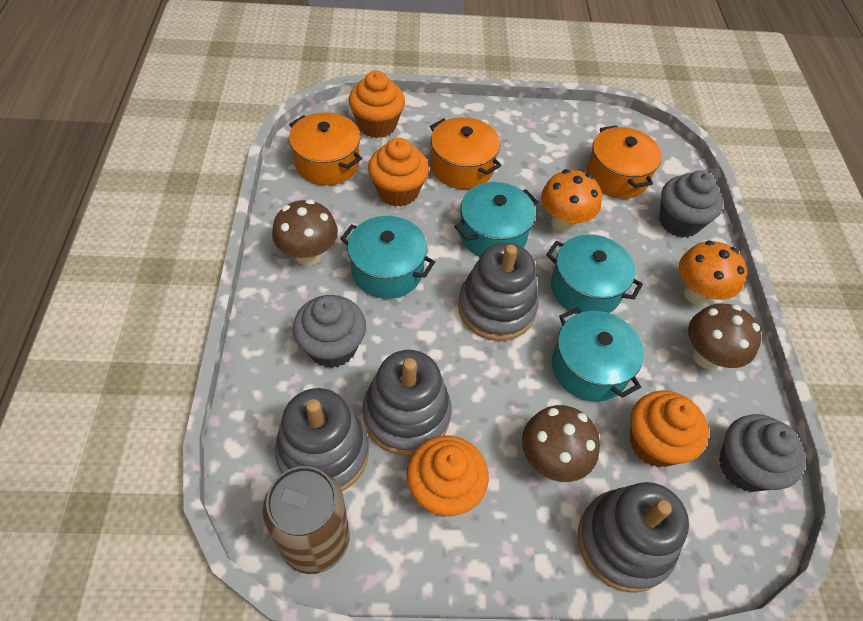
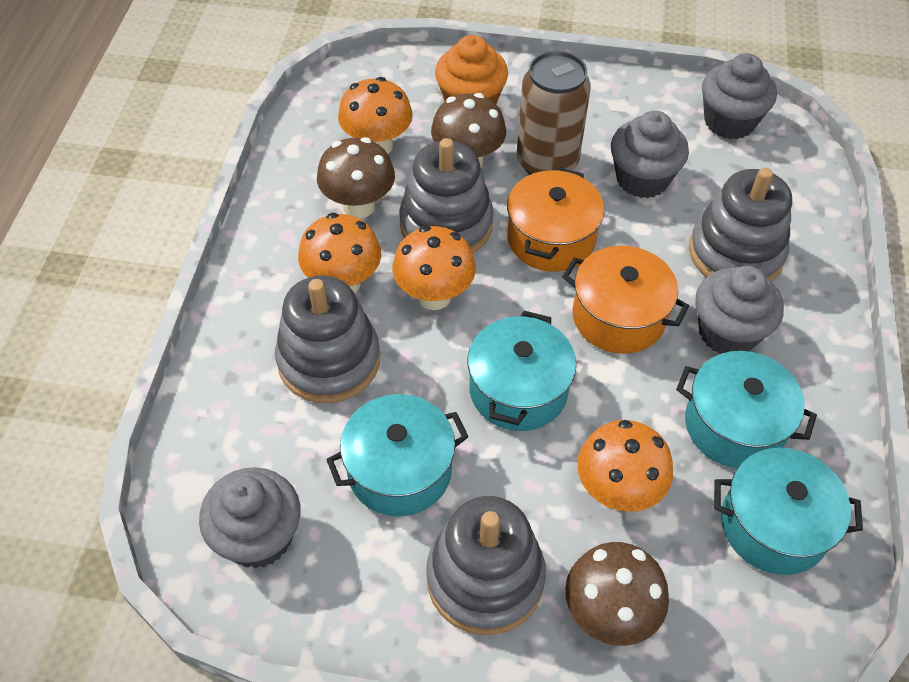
grey cupcake: 3 -> 4
orange cupcake: 4 -> 1
orange mushroom: 2 -> 4
orange pot: 3 -> 2

